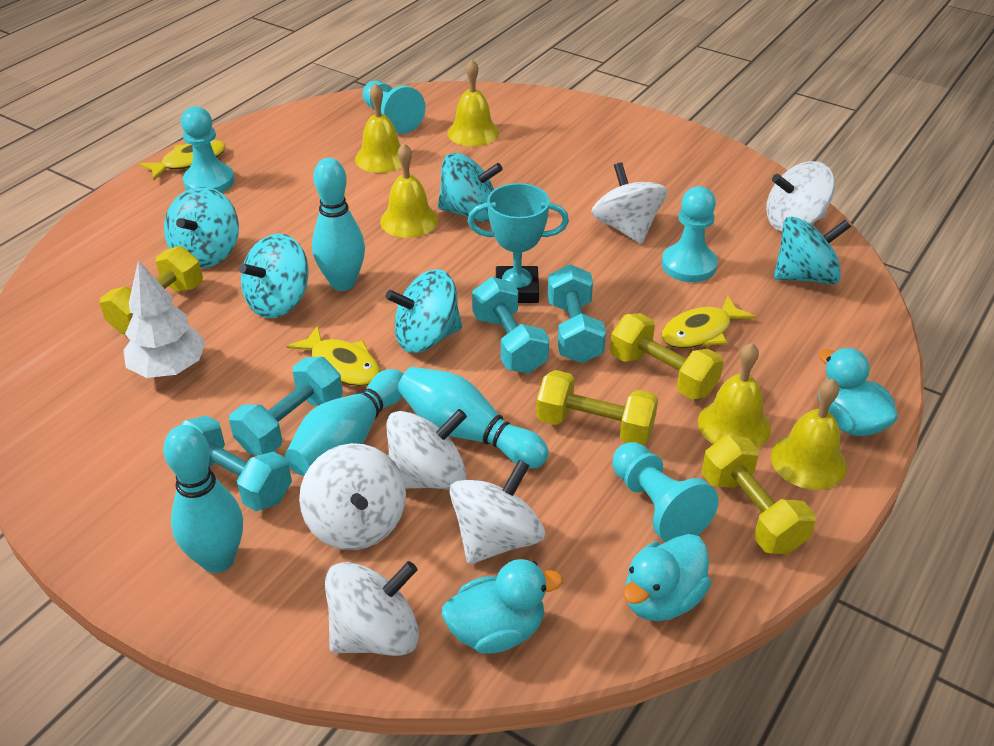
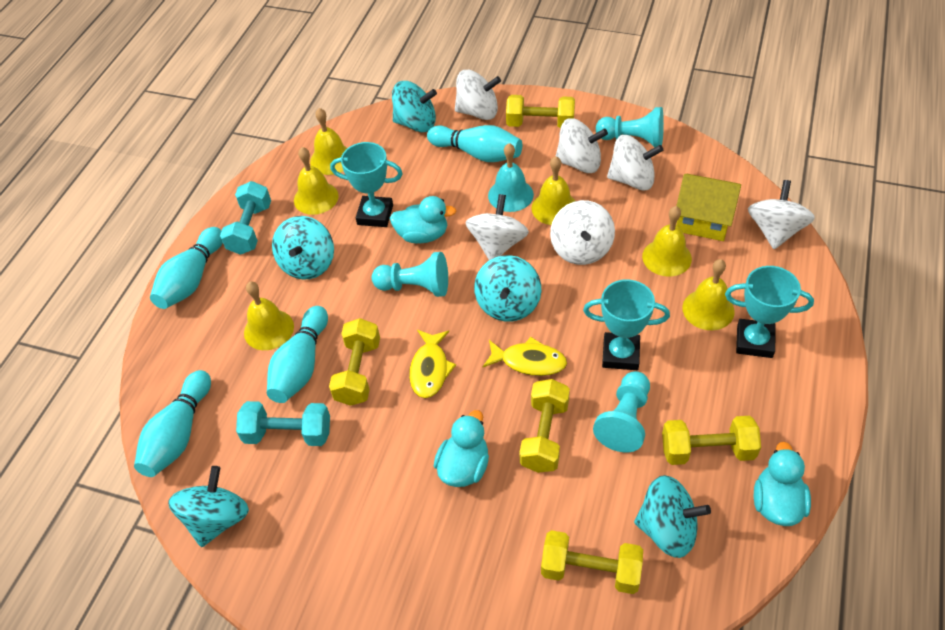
turquoise bell: 0 -> 1
turquoise dumbbell: 4 -> 2
turquoise pawn: 4 -> 3
turquoise trophy: 1 -> 3
white tree: 1 -> 0
yellow bell: 5 -> 6
yellow dumbbell: 4 -> 5
yellow fish: 3 -> 2
yellow house: 0 -> 1

